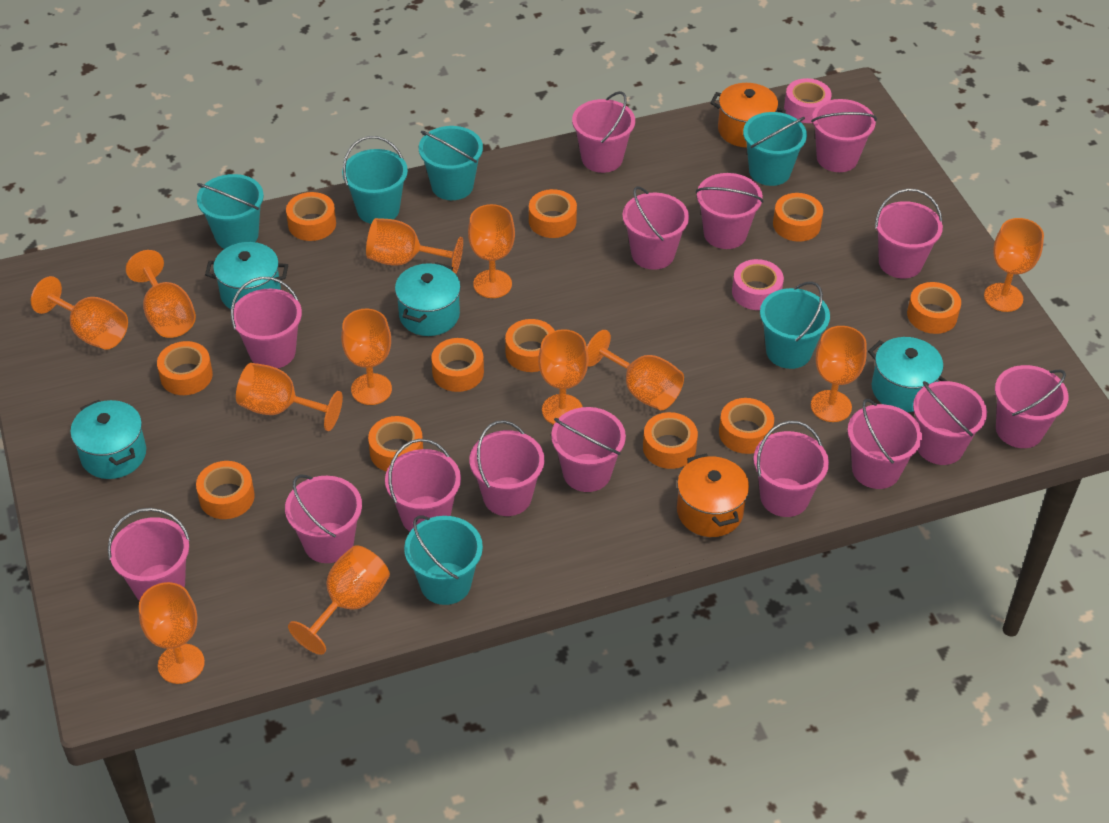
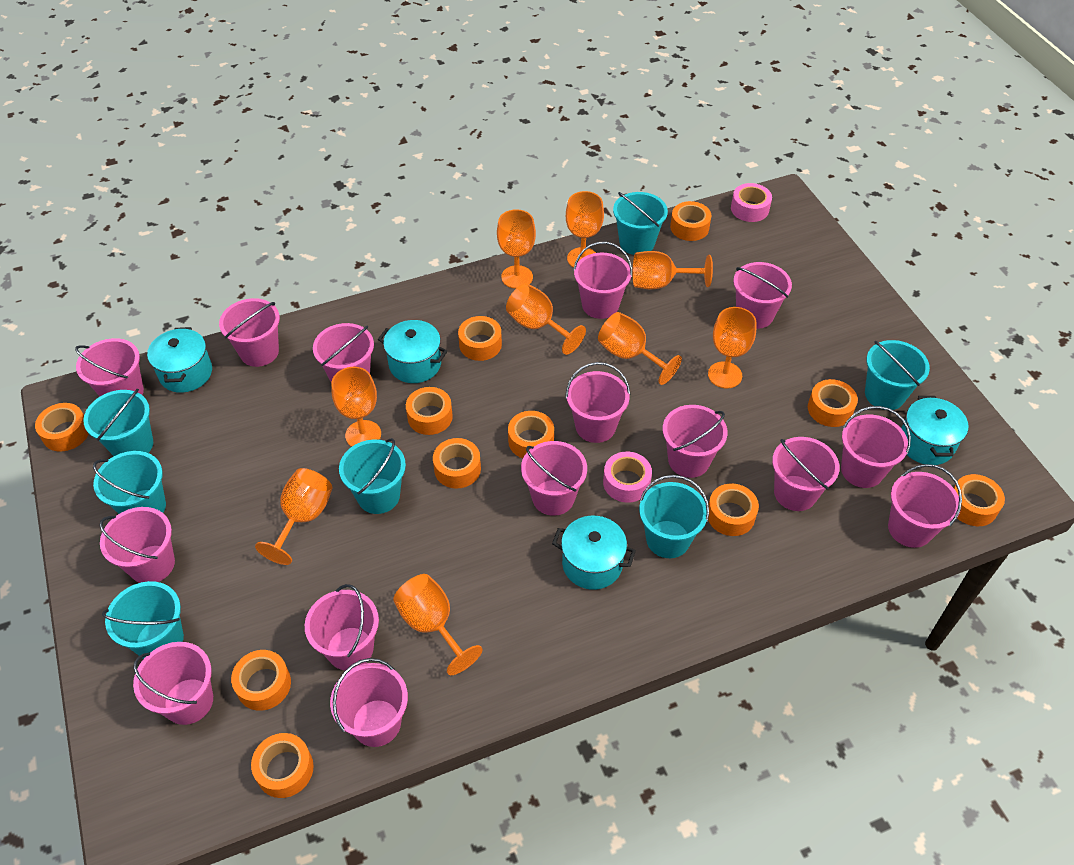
orange goblet: 12 -> 9
orange pot: 2 -> 0
turquoise bucket: 6 -> 7

